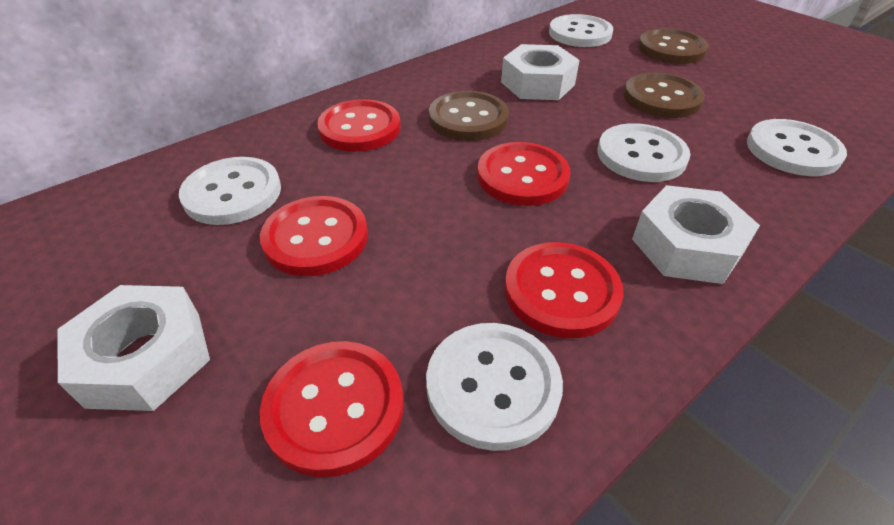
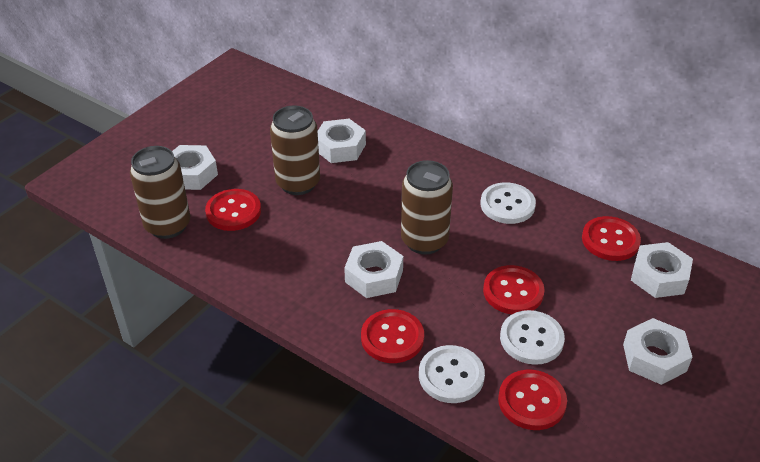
brown button: 3 -> 0
brown can: 0 -> 3
white button: 5 -> 3
white nut: 3 -> 5

